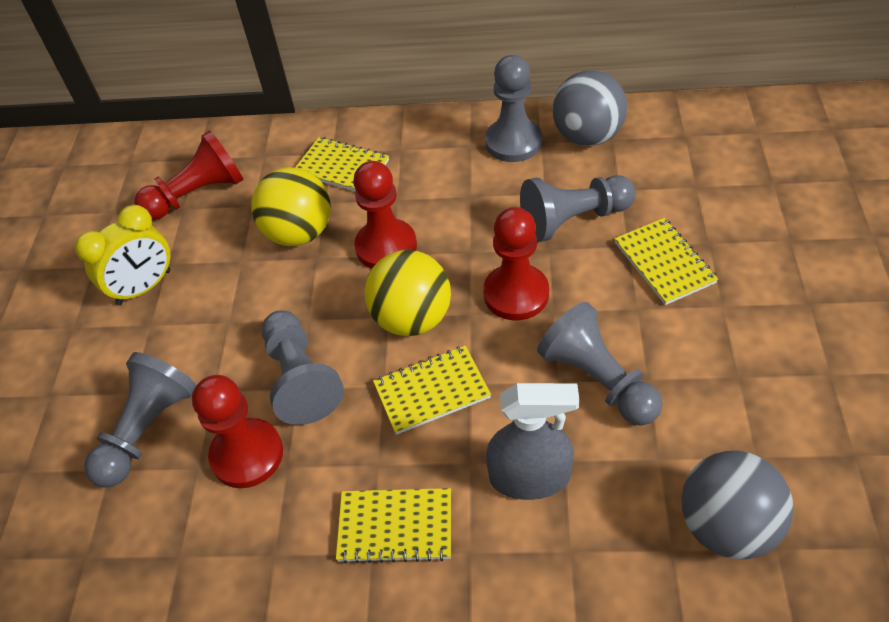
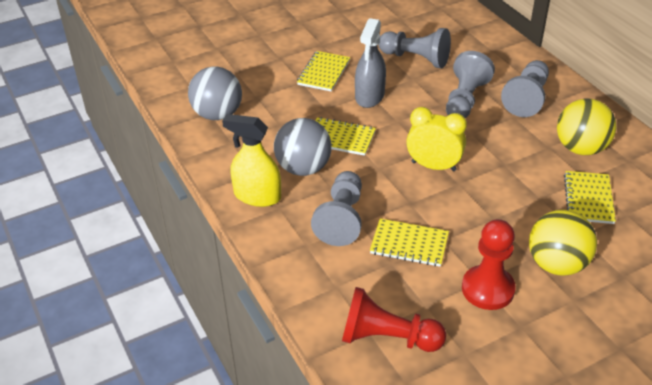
grey pawn: 5 -> 4
red pawn: 4 -> 2
yellow spray bottle: 0 -> 1

